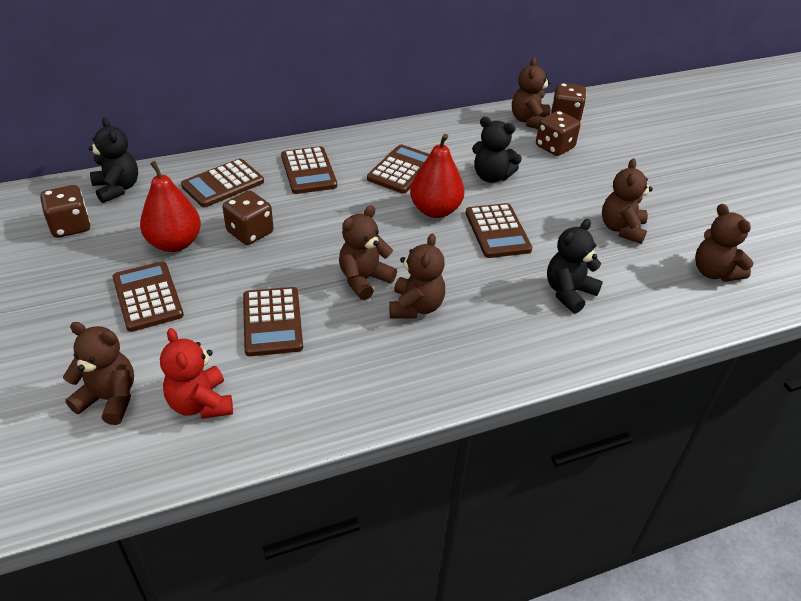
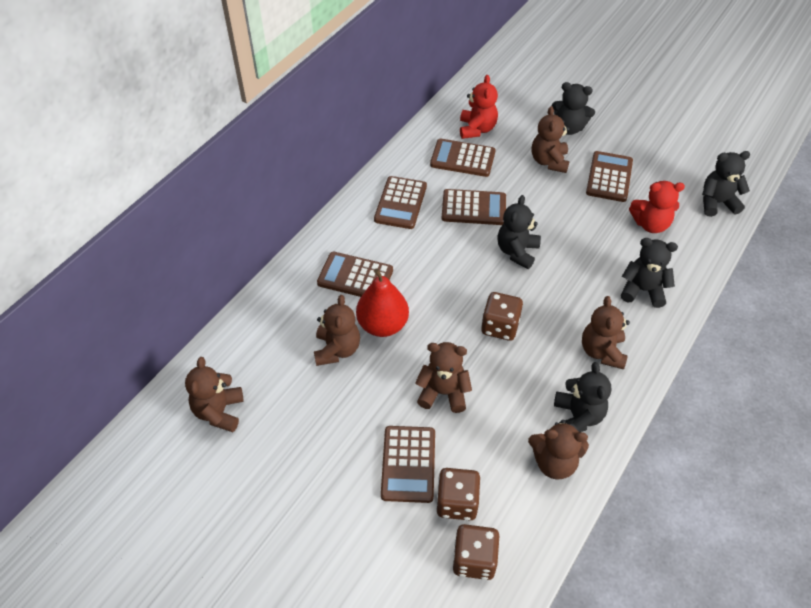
black teddy bear: 3 -> 5
brown dice: 4 -> 3
red pear: 2 -> 1
red teddy bear: 1 -> 2

